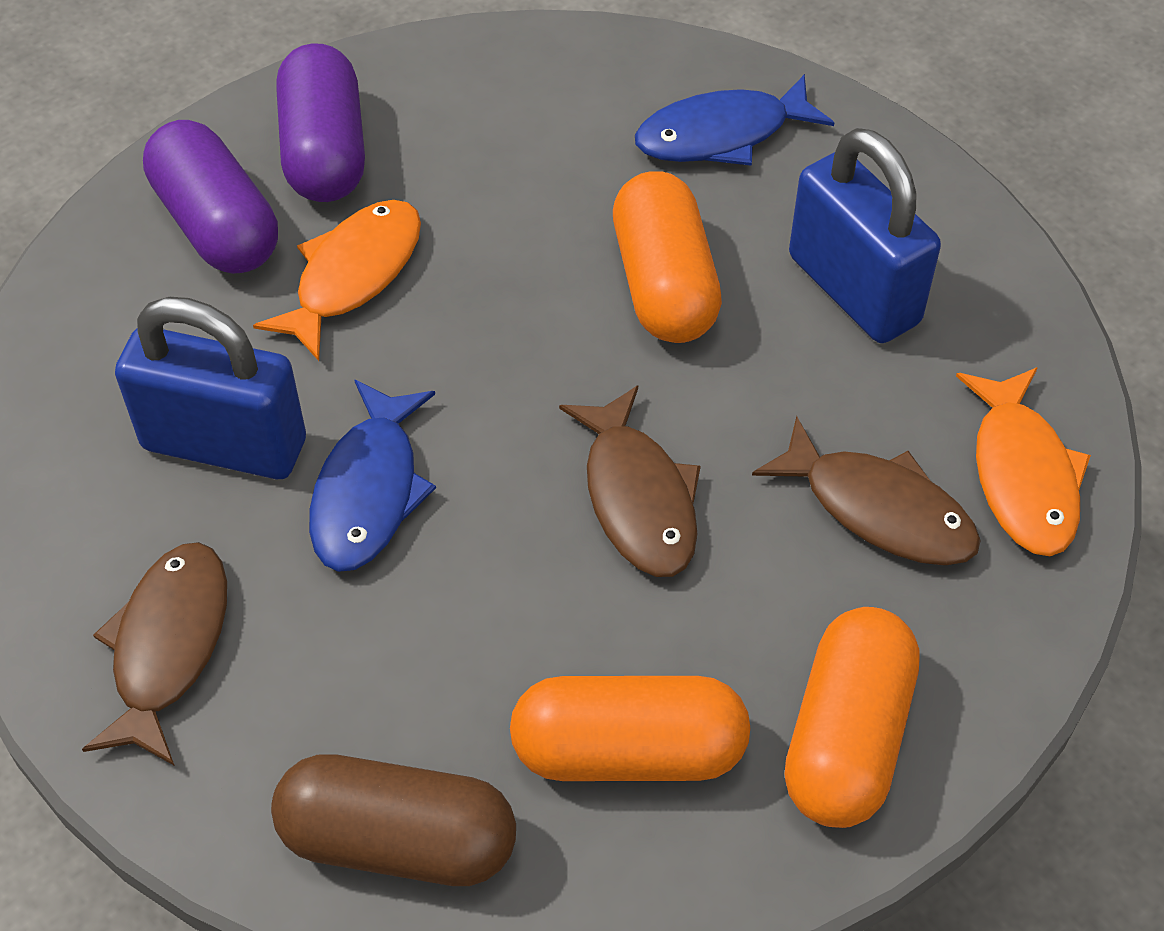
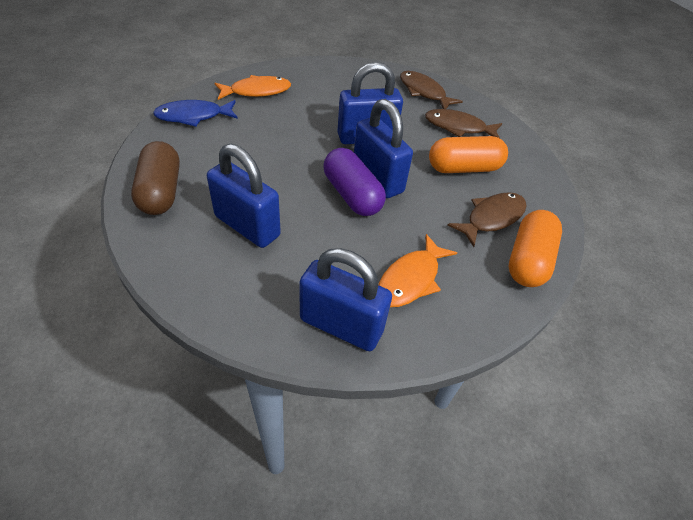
blue fish: 2 -> 1
blue padlock: 2 -> 4
orange capsule: 3 -> 2
purple capsule: 2 -> 1

